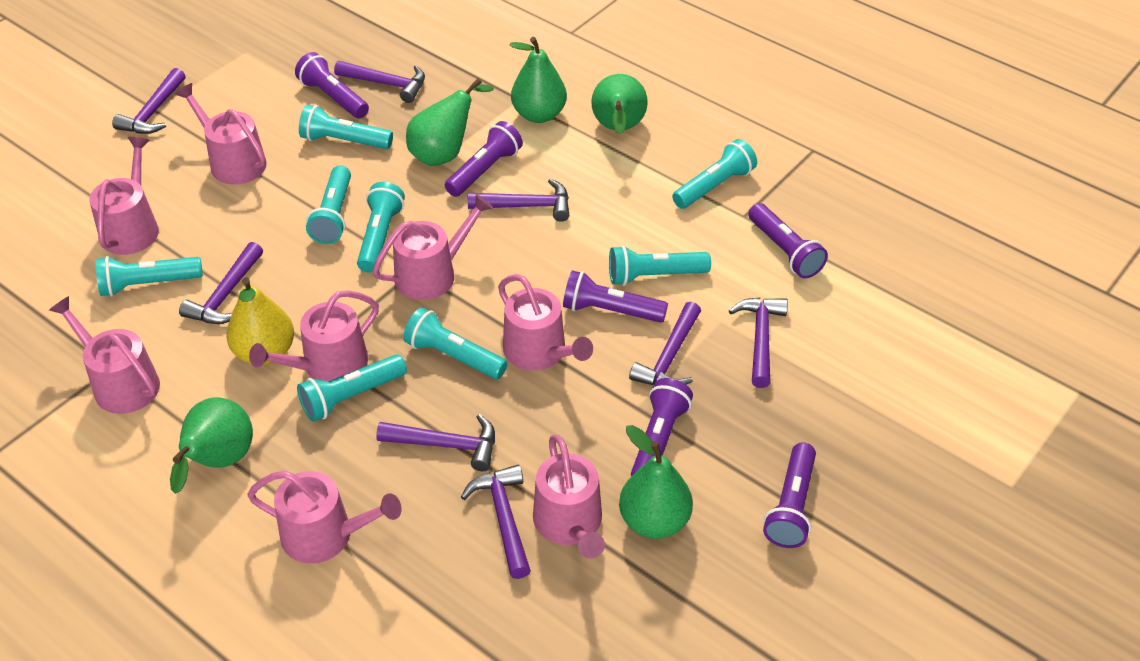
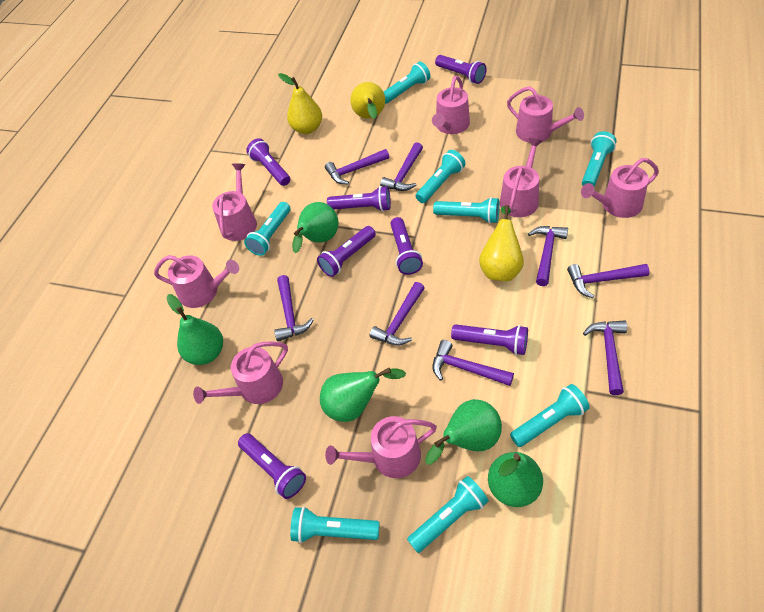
purple flashlight: 6 -> 7
yellow pear: 1 -> 3

